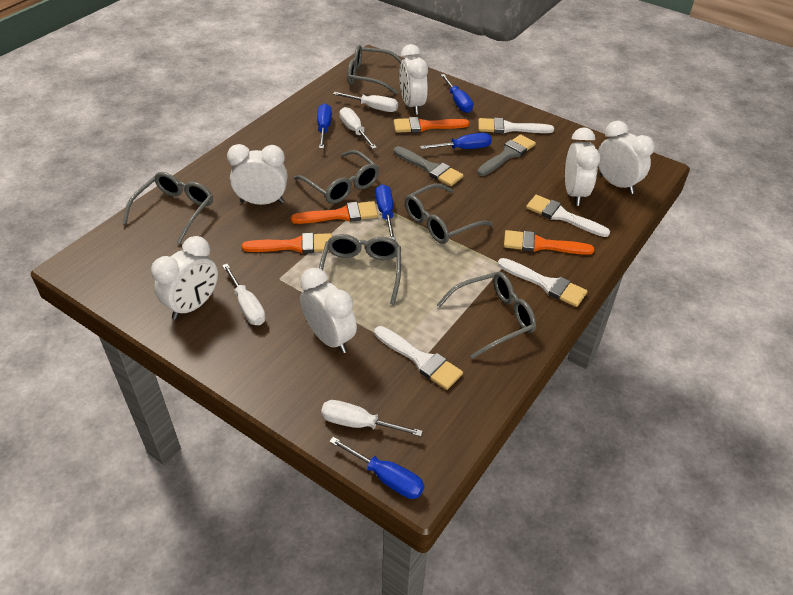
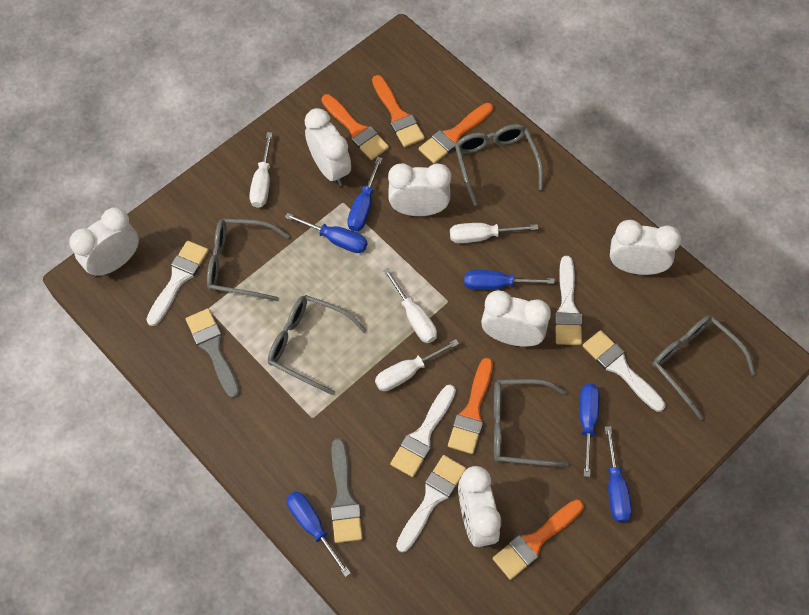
blue screwdriver: 5 -> 6
grey glasses: 6 -> 5
orange brush: 4 -> 5
white brush: 4 -> 5

